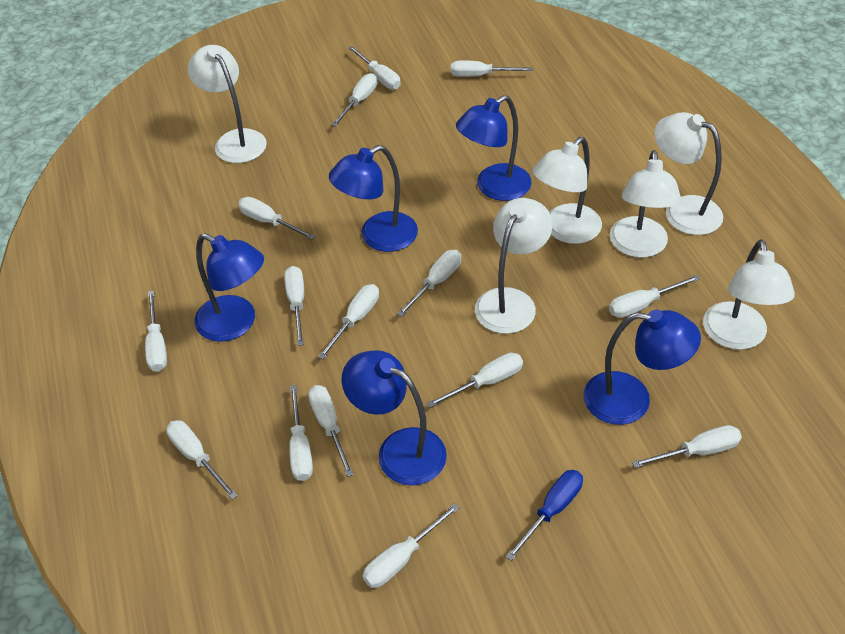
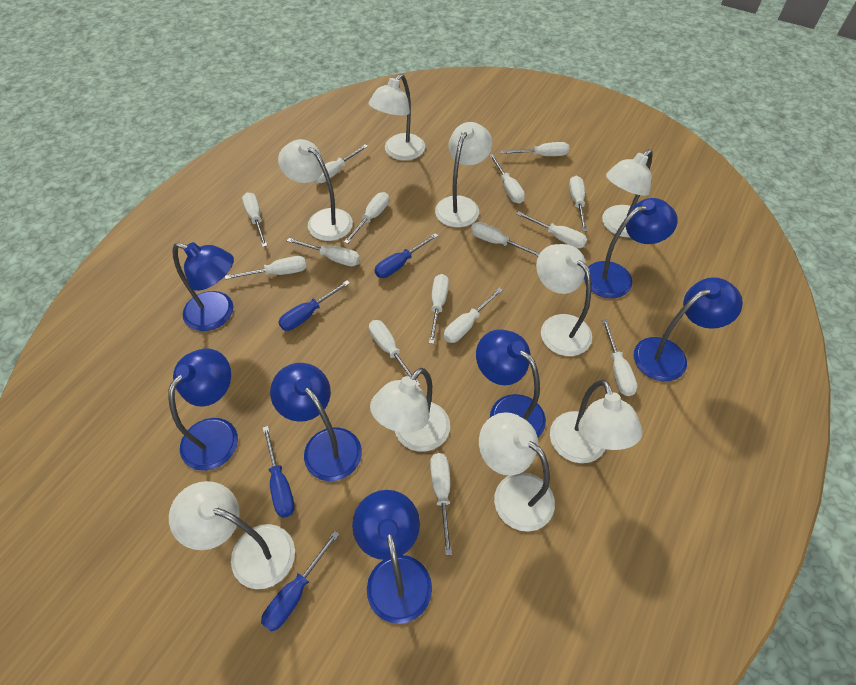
blue lamp: 5 -> 7
blue screwdriver: 1 -> 4
white lamp: 6 -> 9

